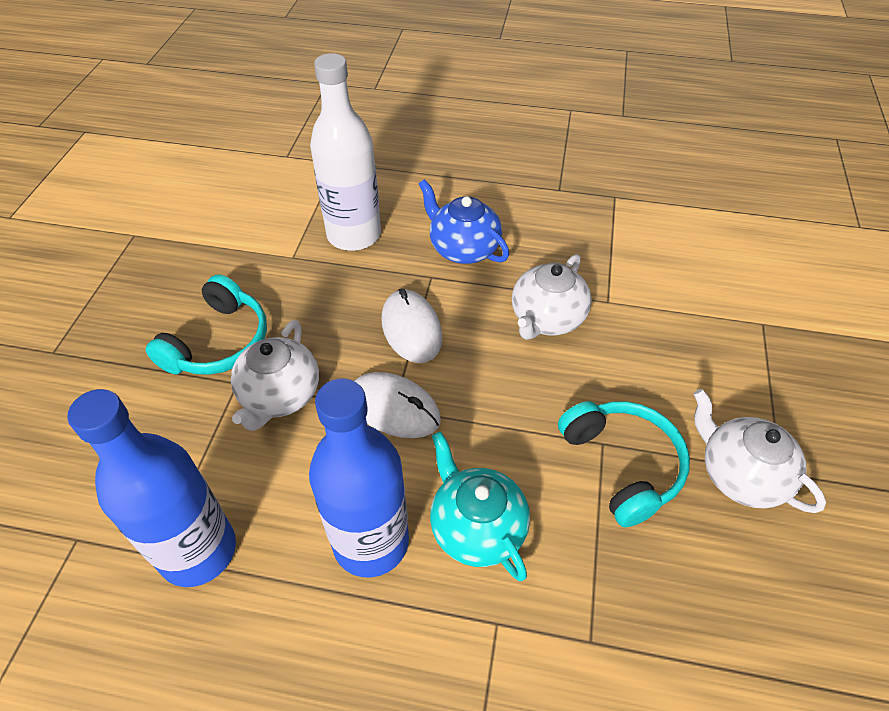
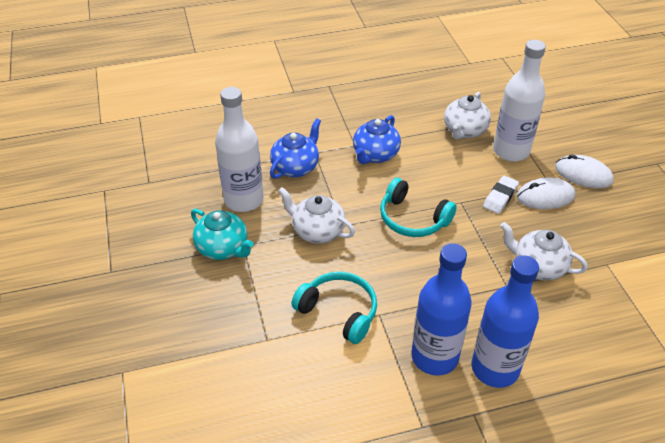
blue teapot: 1 -> 2
white bottle: 1 -> 2
white eraser: 0 -> 1

